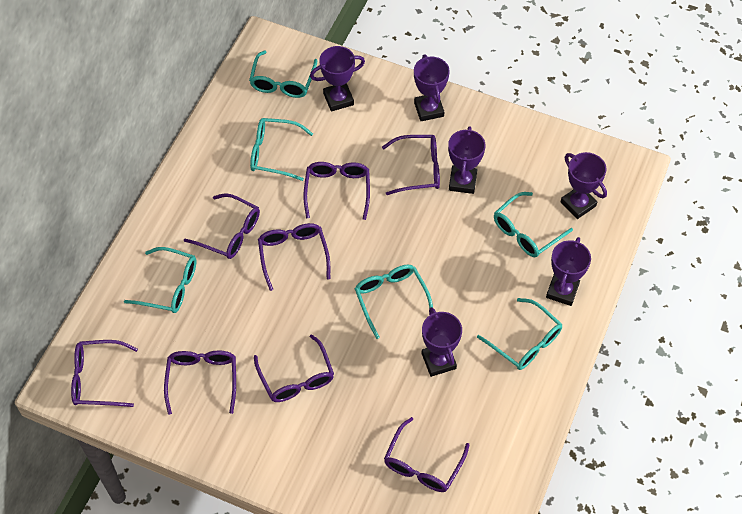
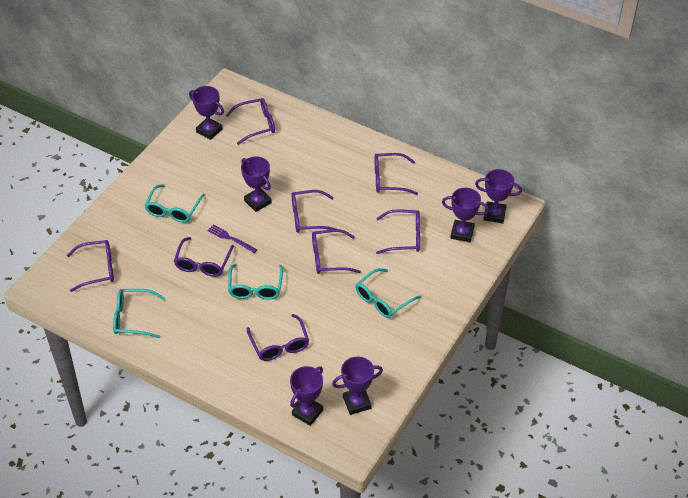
purple fork: 0 -> 1
turquoise glasses: 6 -> 4

